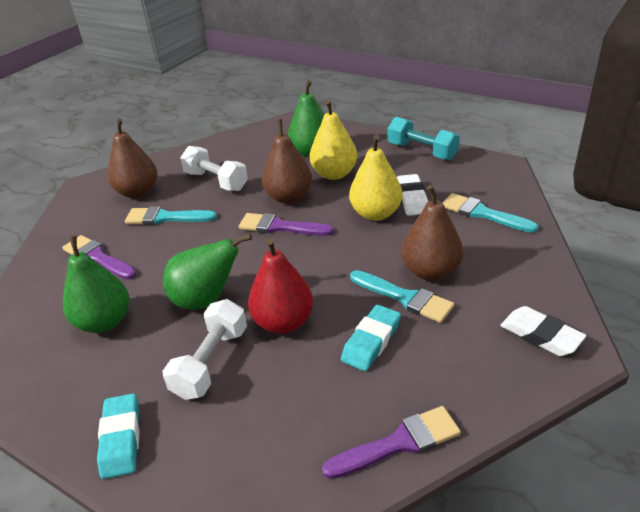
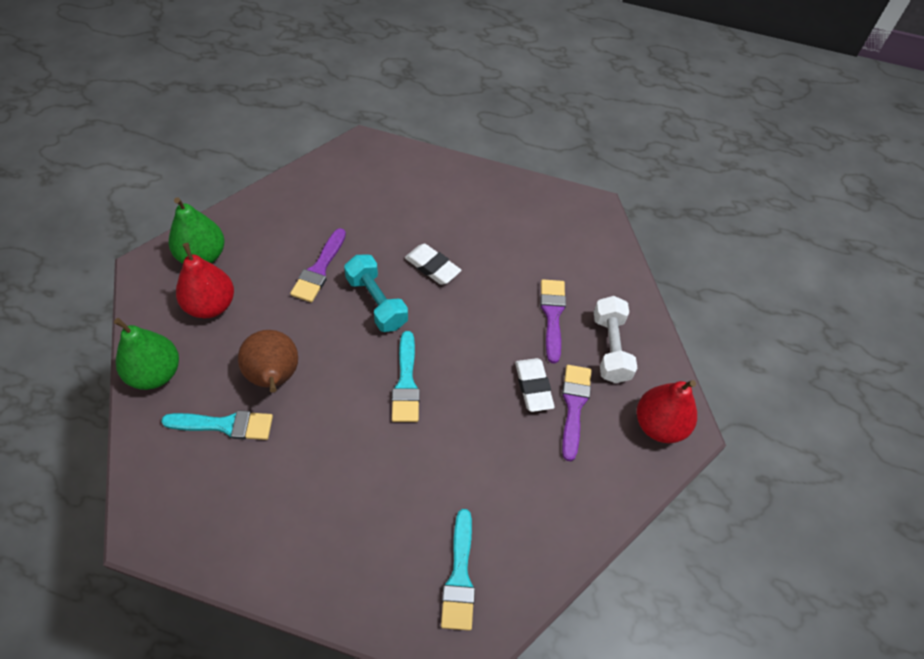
brown pear: 3 -> 1
green pear: 3 -> 2
red pear: 1 -> 2
turquoise eraser: 2 -> 0
white dumbbell: 2 -> 1
yellow pear: 2 -> 0

